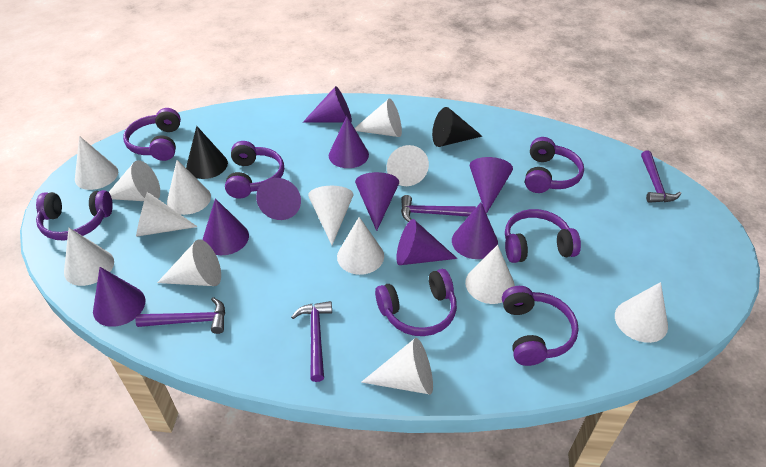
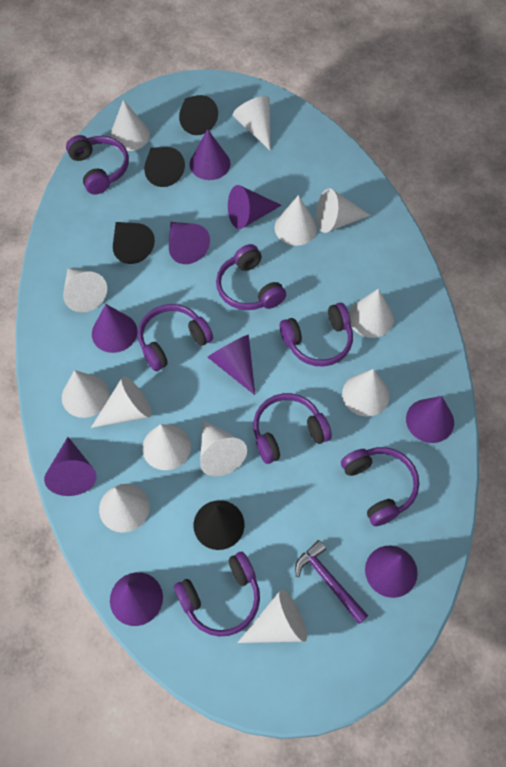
black cone: 2 -> 4
purple hammer: 4 -> 1

